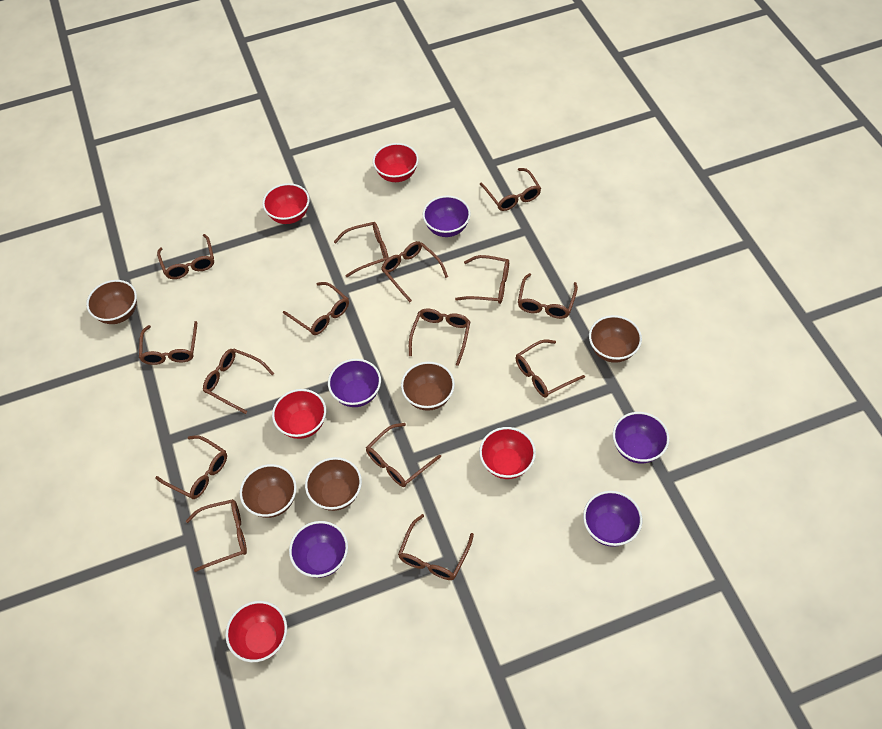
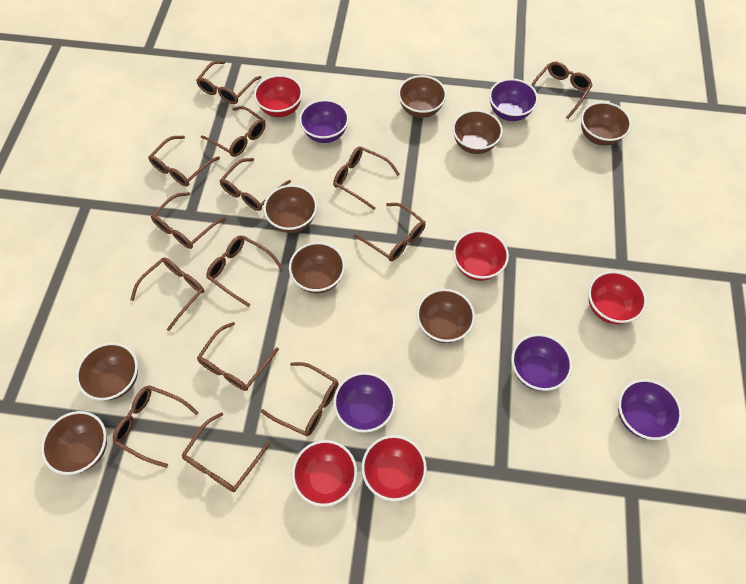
brown bowl: 5 -> 8
brown glasses: 15 -> 14

